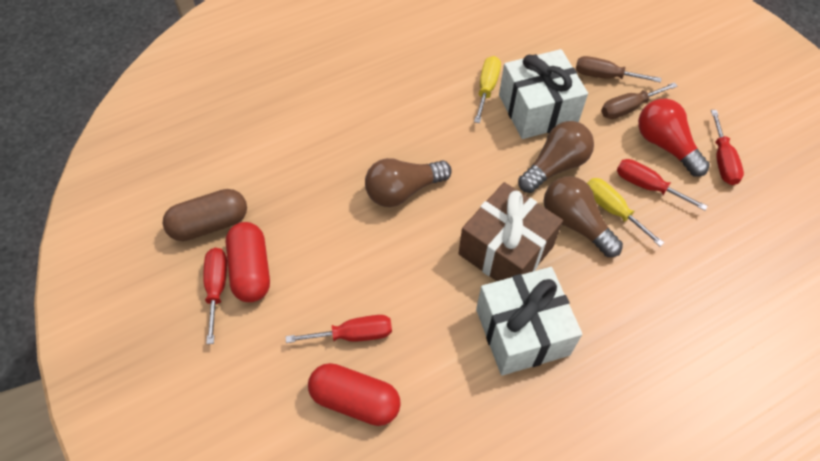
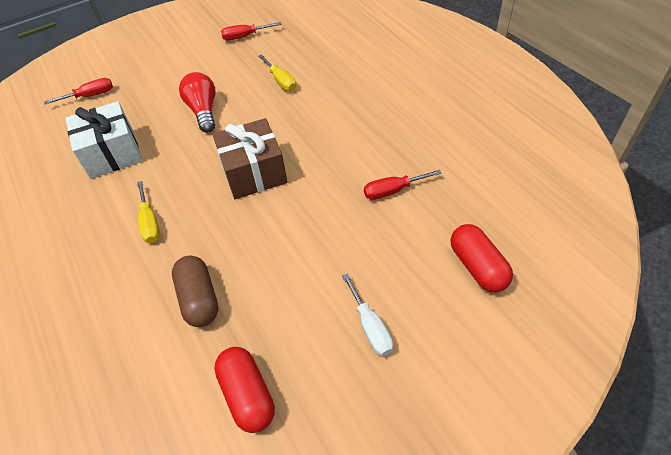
brown light bulb: 3 -> 0
brown screwdriver: 2 -> 0
red screwdriver: 4 -> 3
white gift: 2 -> 1
white screwdriver: 0 -> 1

